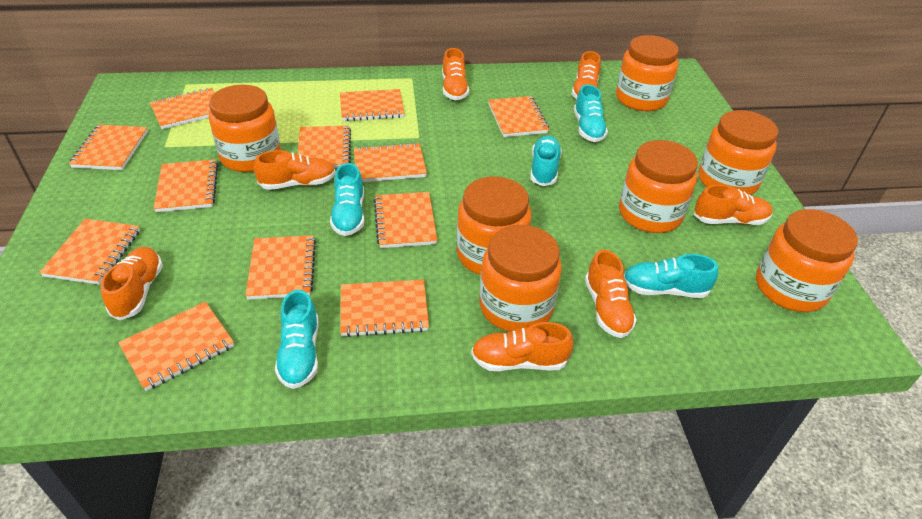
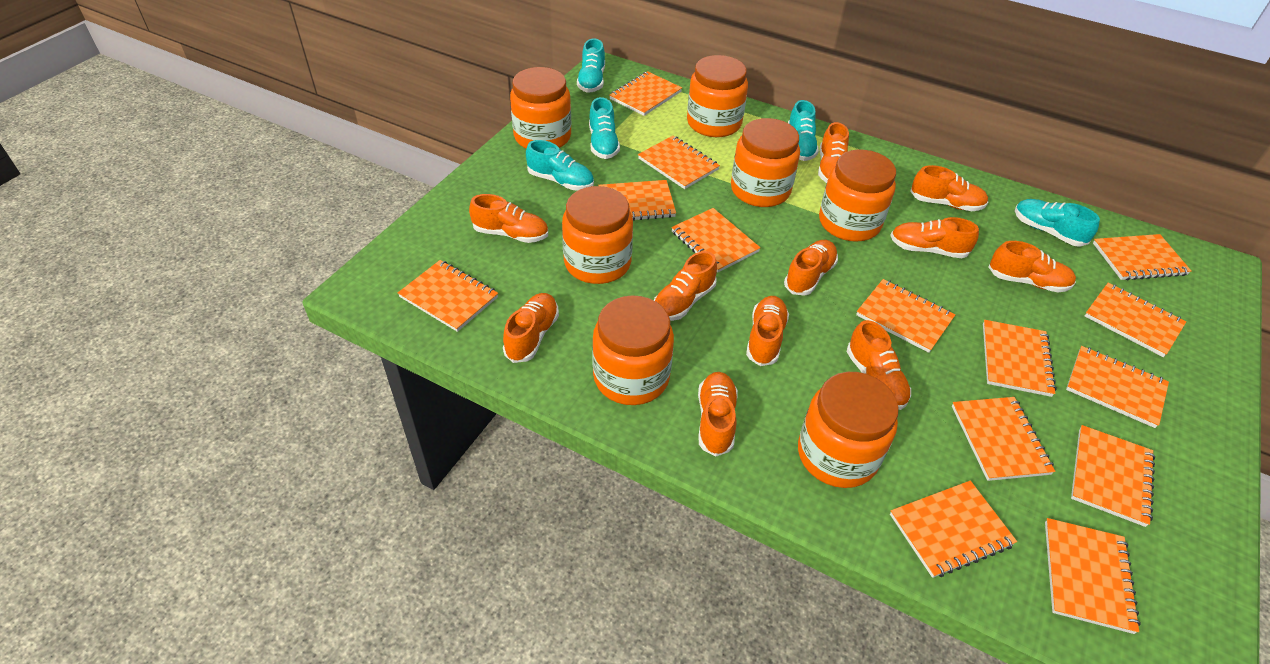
orange notebook: 12 -> 14
orange shoe: 7 -> 11

